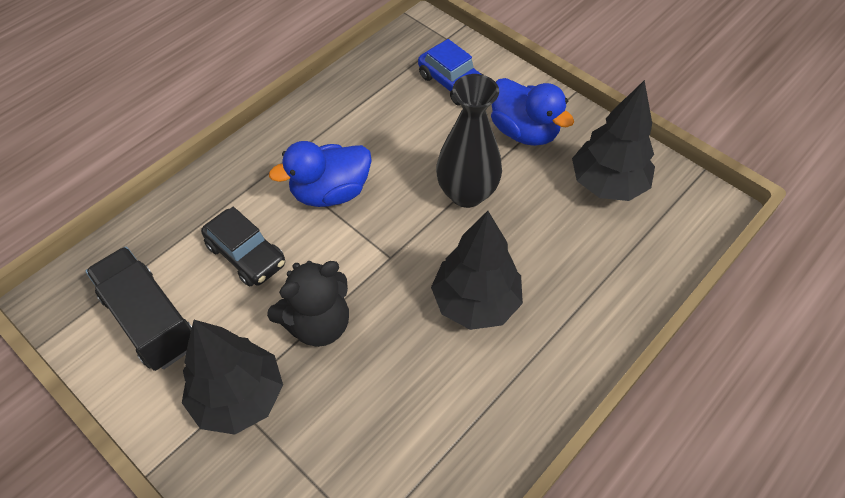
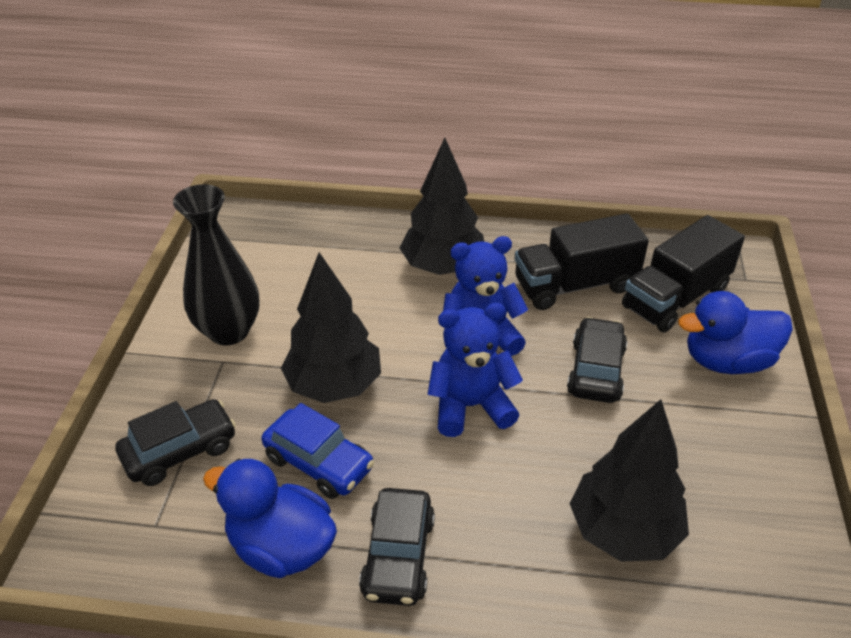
black car: 1 -> 3
black teddy bear: 1 -> 0
black truck: 1 -> 2
blue teddy bear: 0 -> 2

